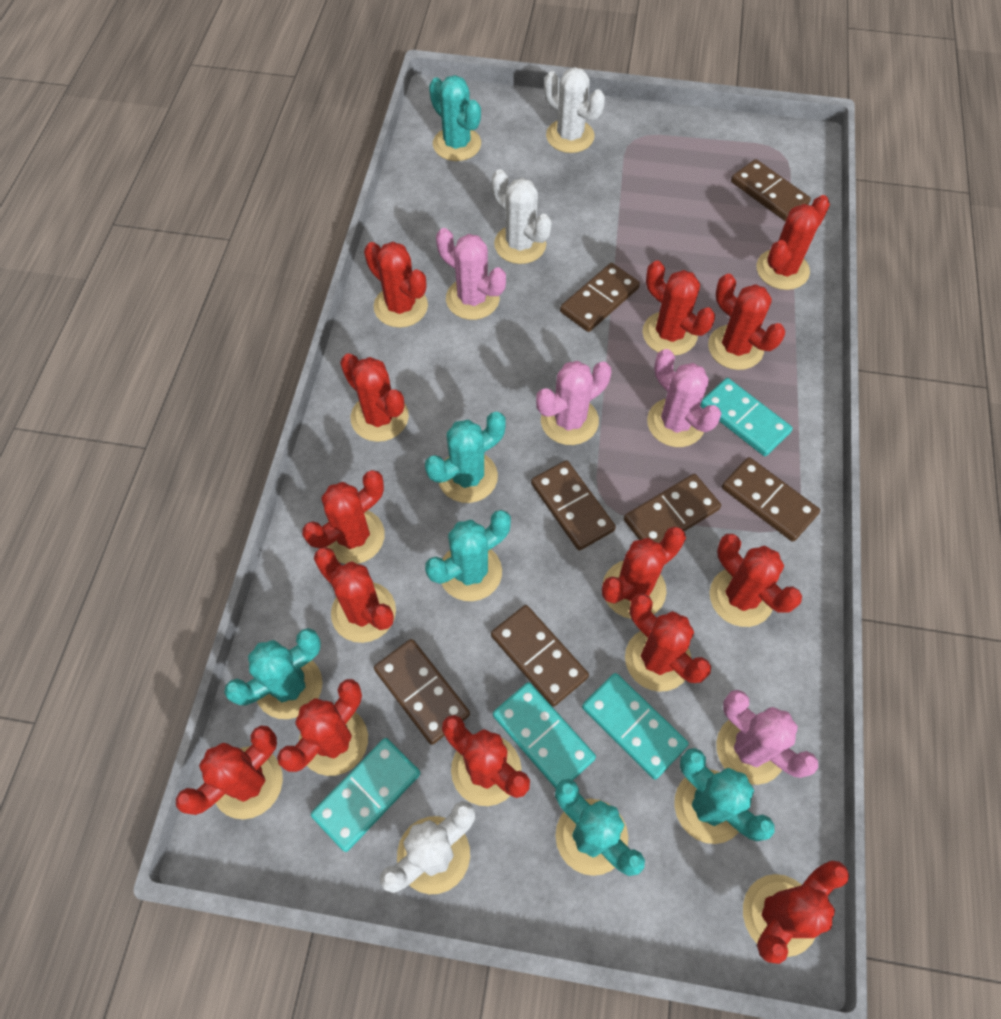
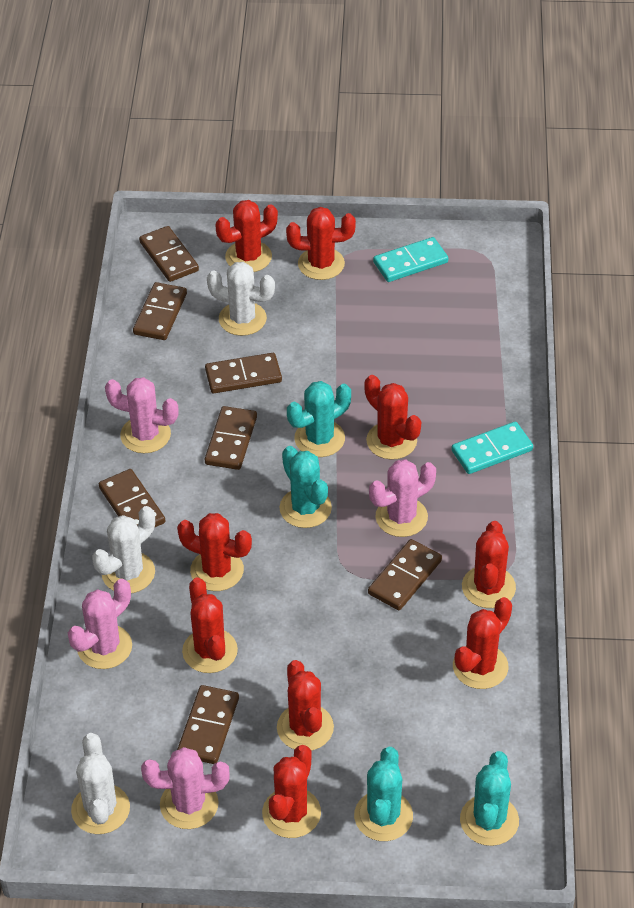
red cactus: 14 -> 9
turquoise cactus: 6 -> 4
turquoise domino: 4 -> 2

